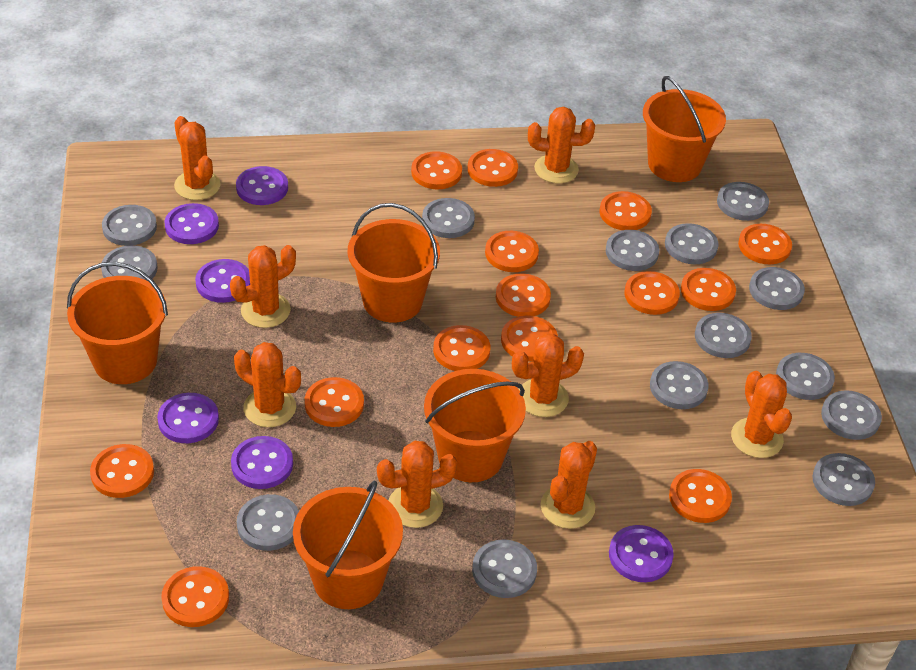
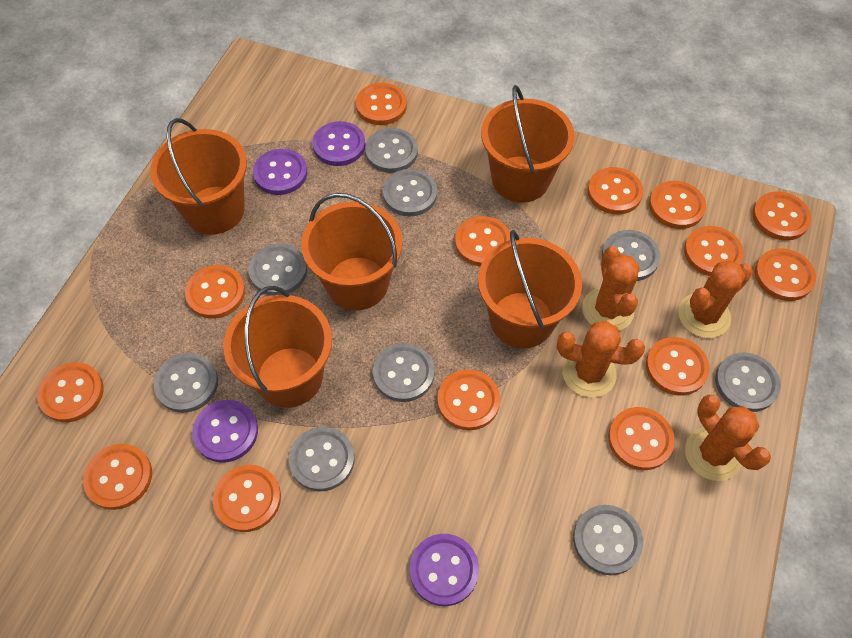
grey button: 14 -> 9
orange cactus: 8 -> 4
purple button: 6 -> 4

